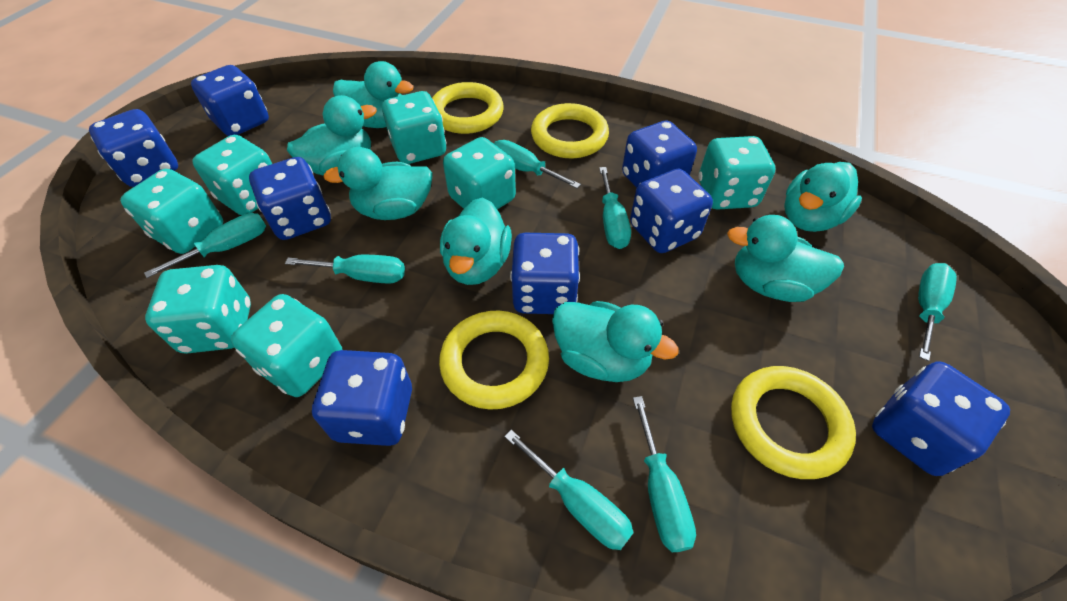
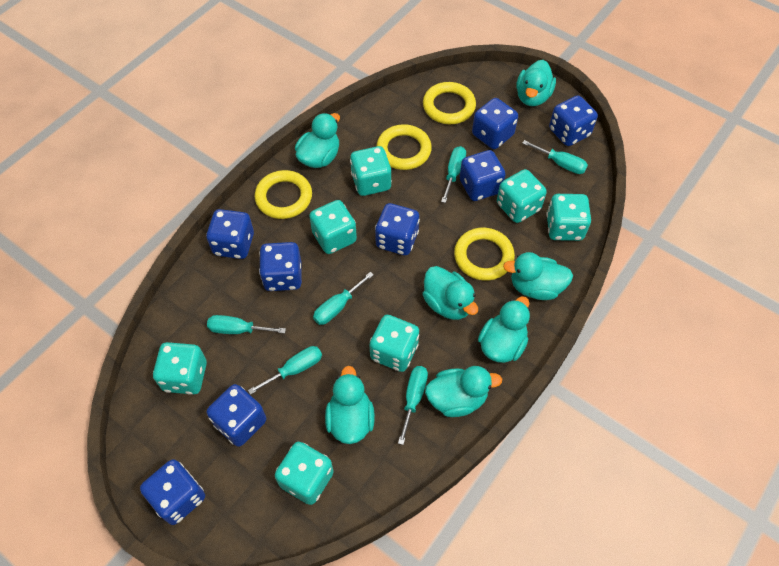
turquoise screwdriver: 7 -> 6

